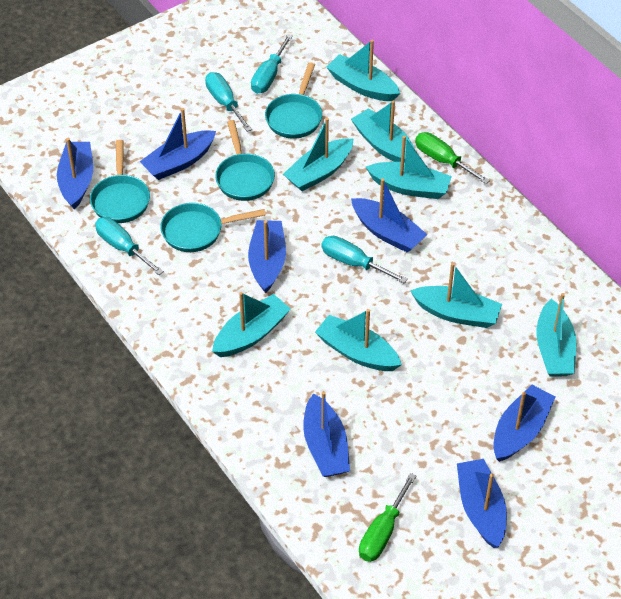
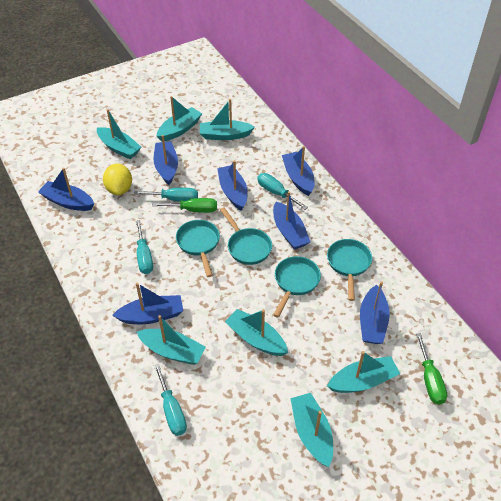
turquoise boat: 8 -> 7
yellow lemon: 0 -> 1

